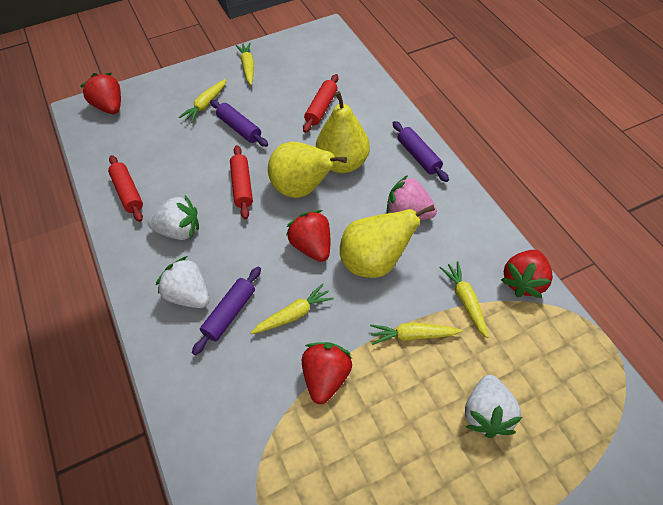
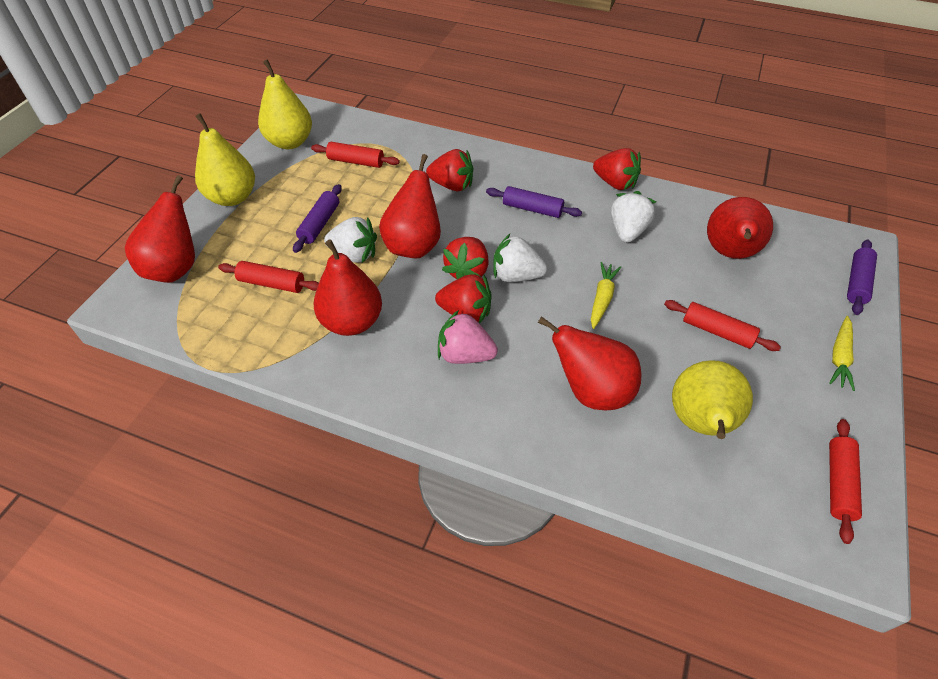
red pear: 0 -> 5
red rolling pin: 3 -> 4
yellow carrot: 5 -> 2

